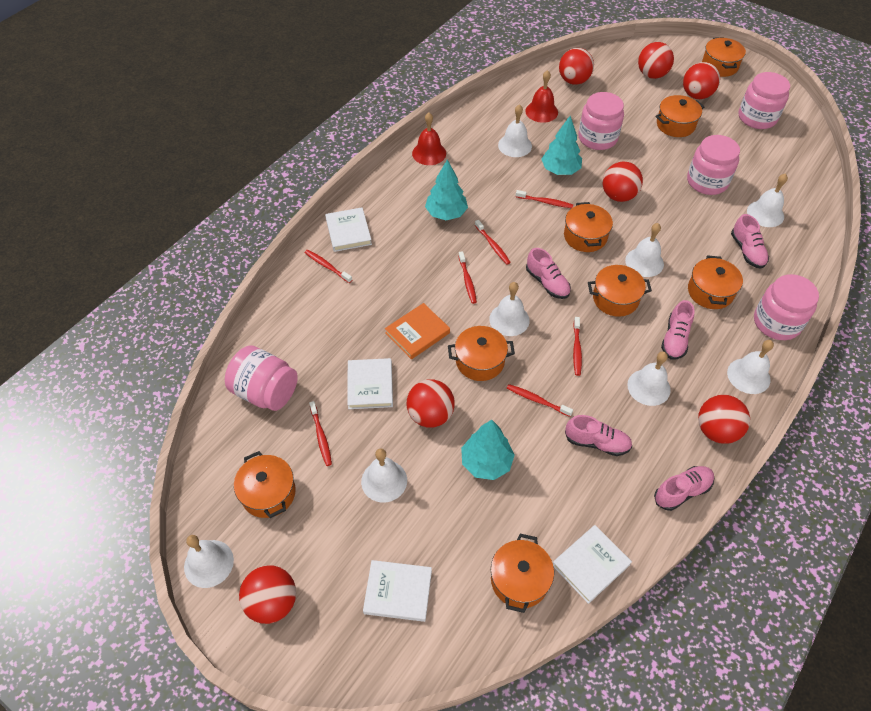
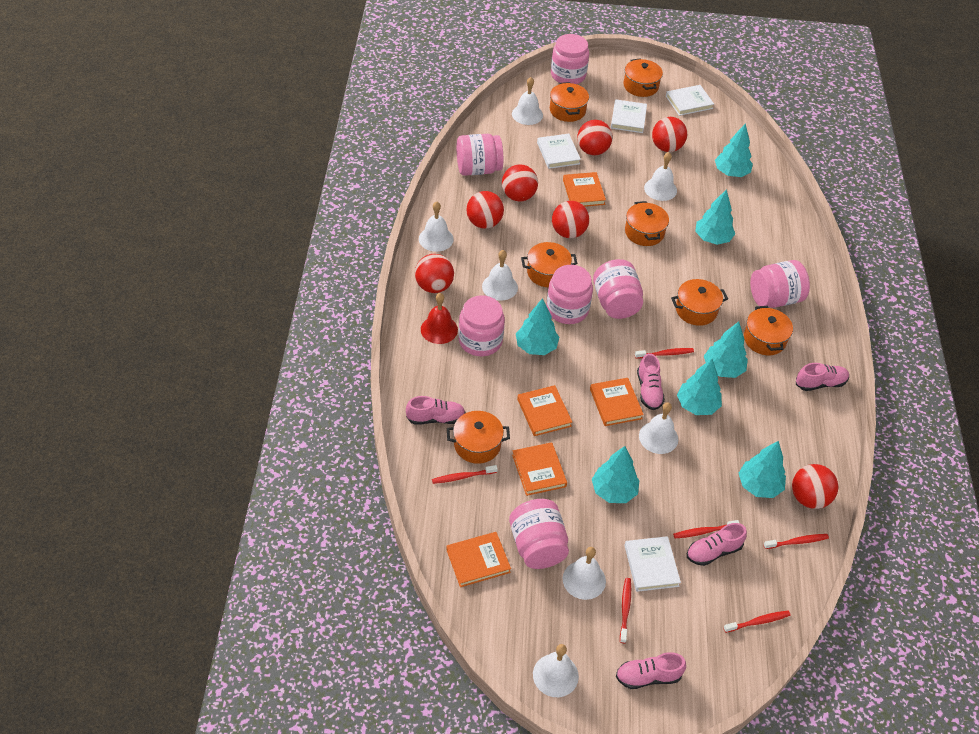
orange book: 1 -> 5
orange pot: 8 -> 7
pink jar: 5 -> 7
red bell: 2 -> 1
red toothbrush: 7 -> 6
turquoise tree: 3 -> 7
white bell: 8 -> 7

